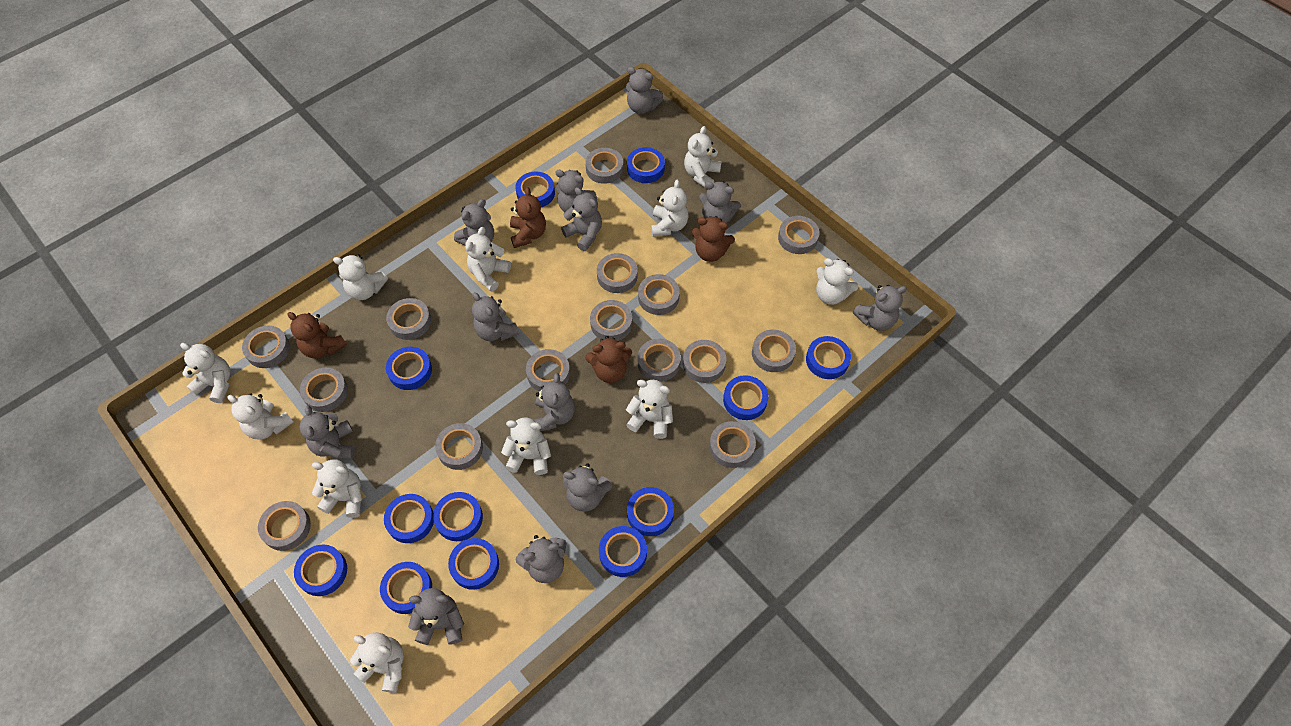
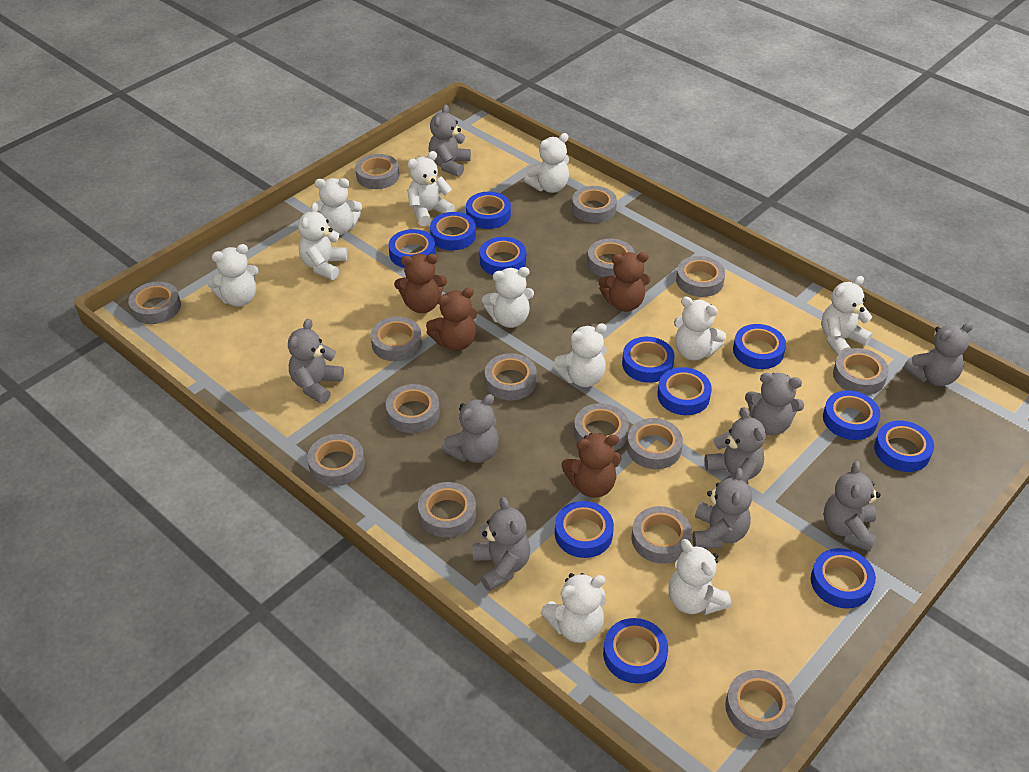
grey teddy bear: 12 -> 9

